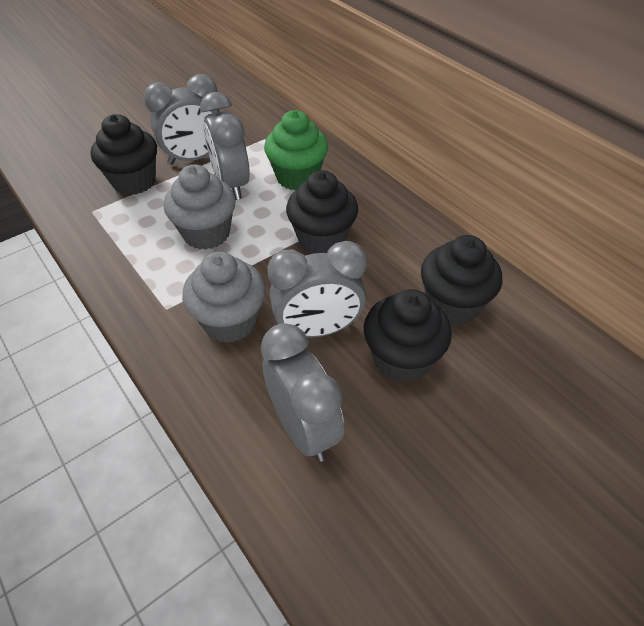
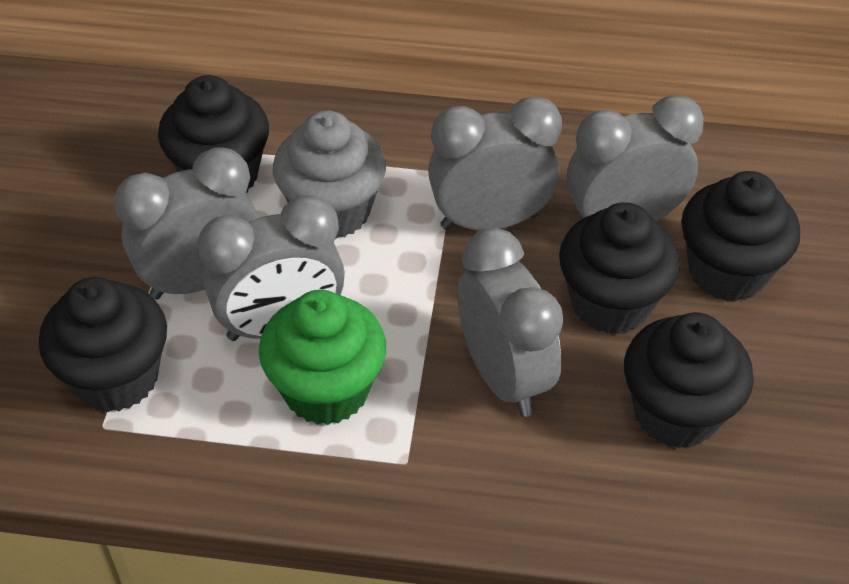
black cupcake: 4 -> 5
grey clock: 4 -> 5
grey cupcake: 2 -> 1

